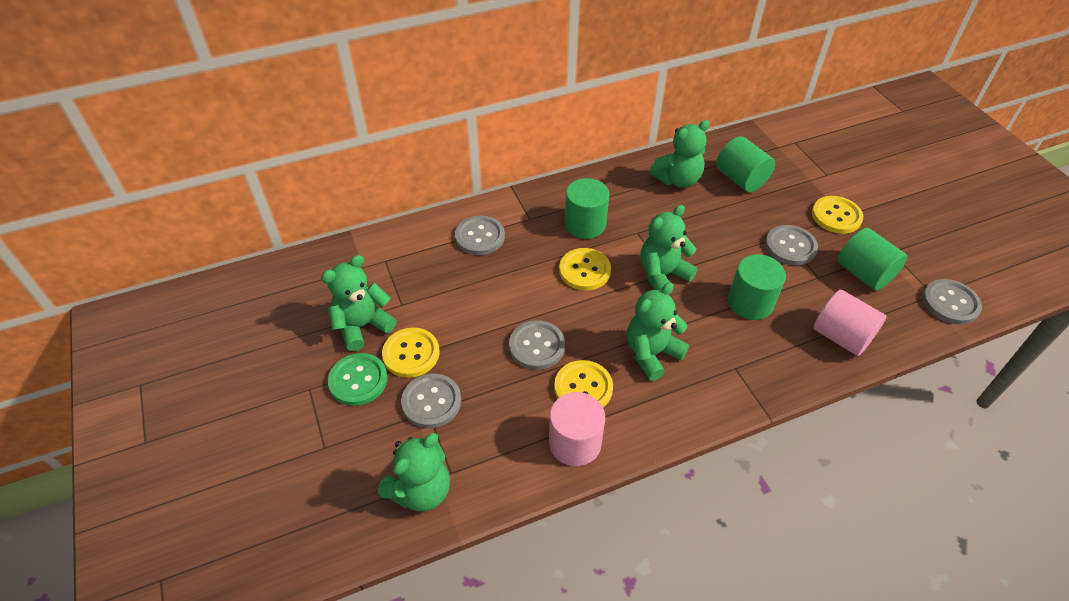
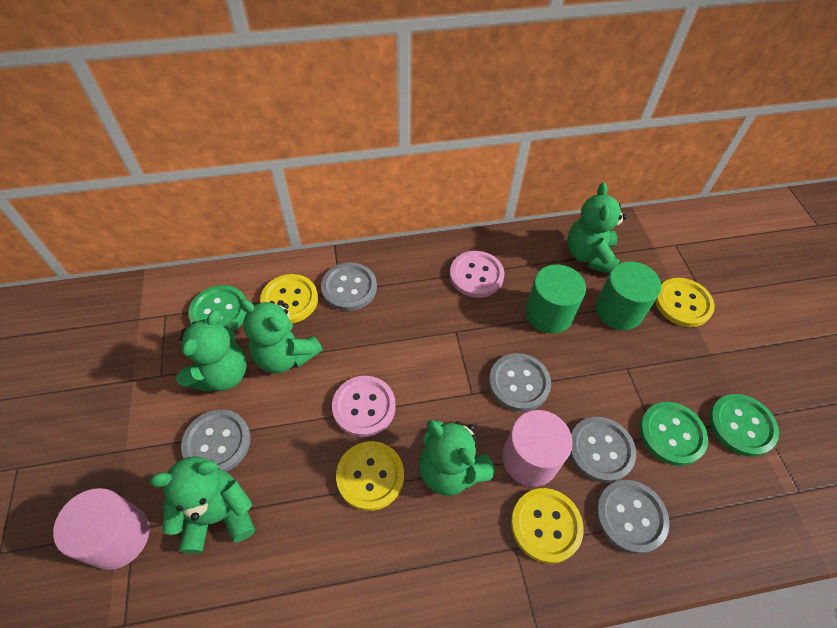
green button: 1 -> 3
green cylinder: 4 -> 2
pink button: 0 -> 2

